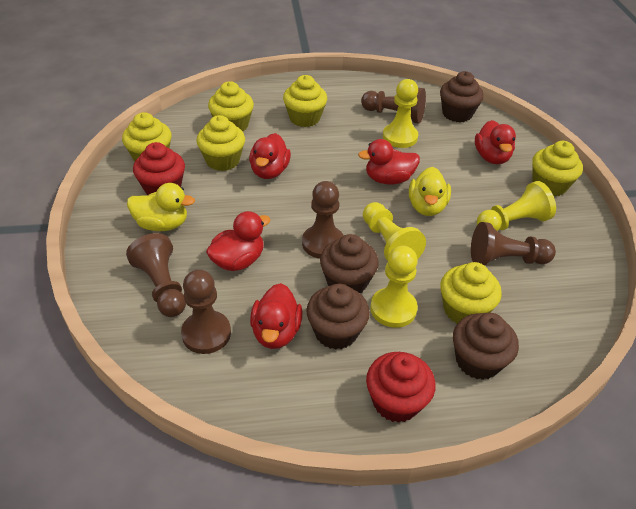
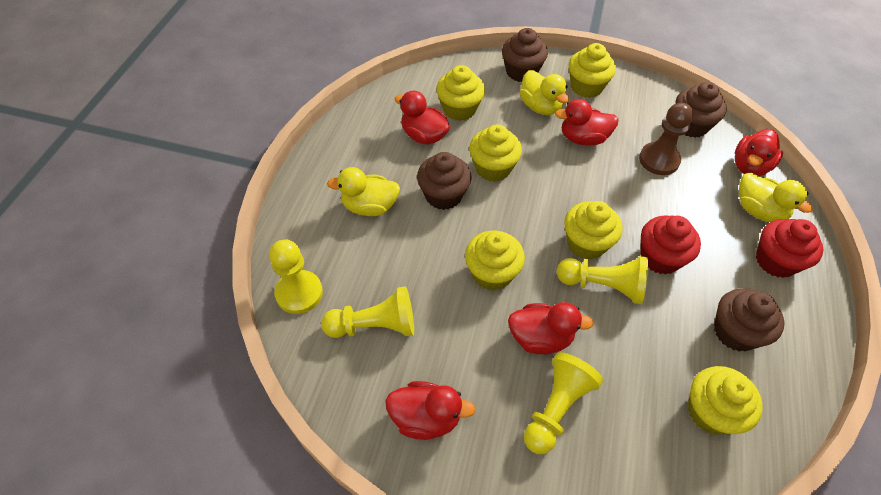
brown pawn: 5 -> 1
yellow duck: 2 -> 3

